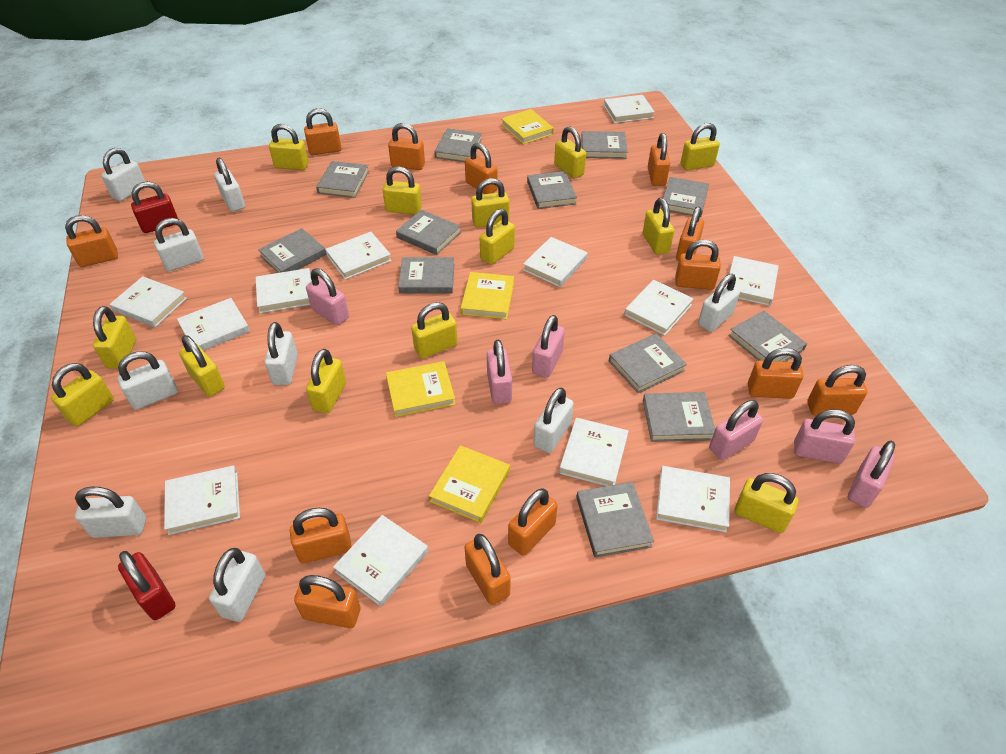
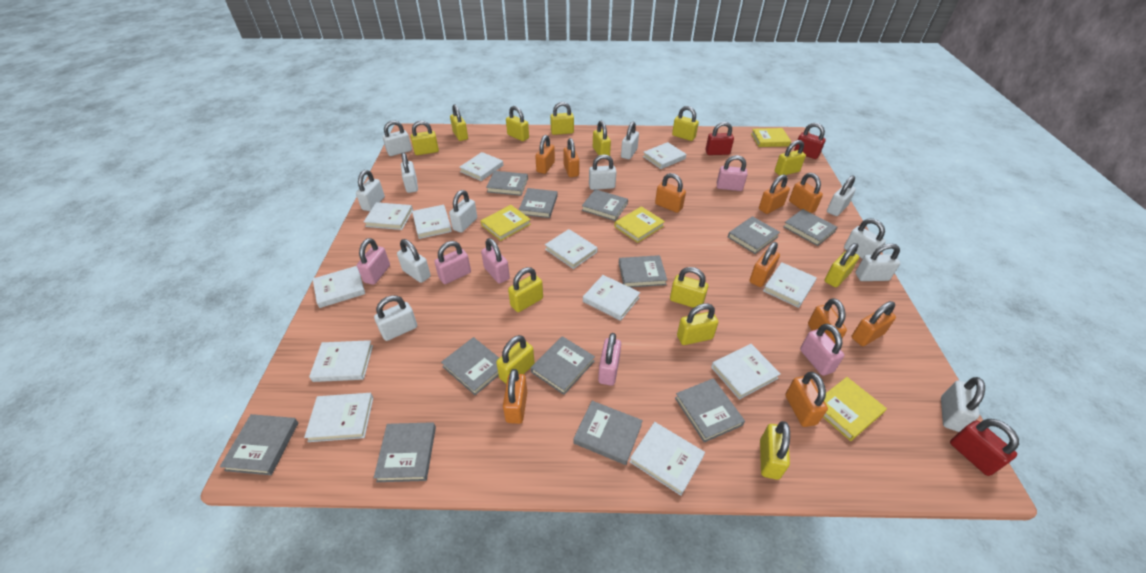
orange padlock: 13 -> 10
red padlock: 2 -> 3
white padlock: 9 -> 12

